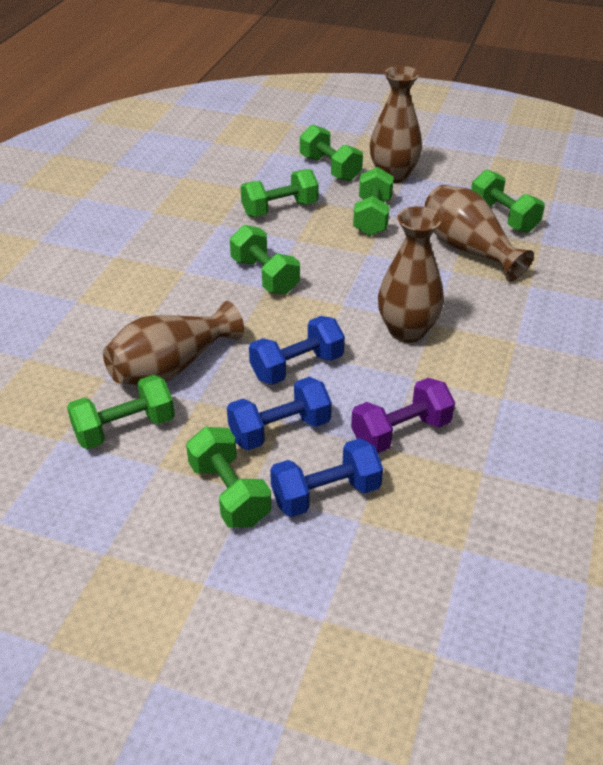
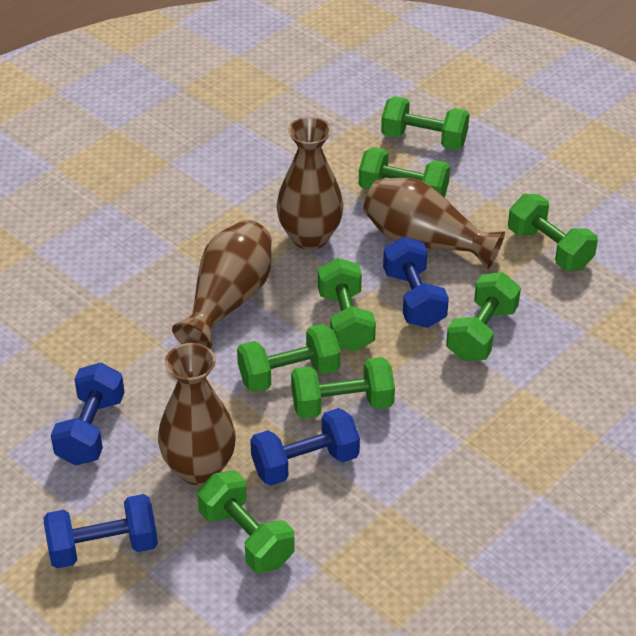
blue dumbbell: 3 -> 4
green dumbbell: 7 -> 8
purple dumbbell: 1 -> 0

